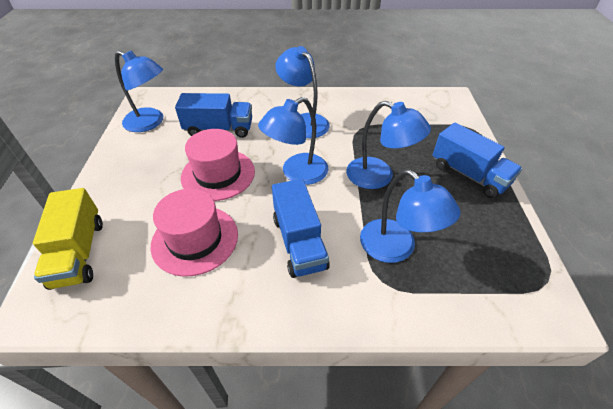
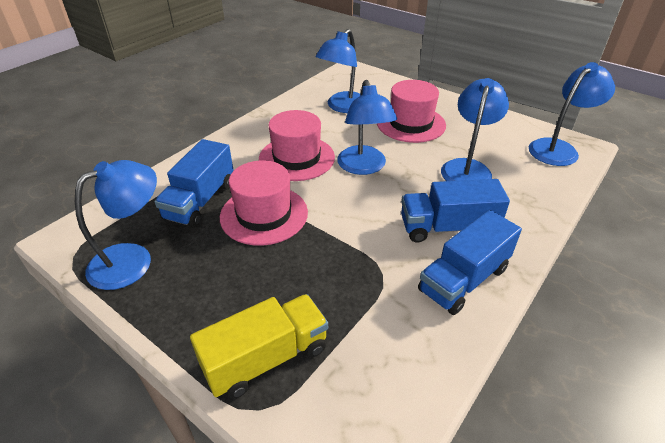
pink hat: 2 -> 3

